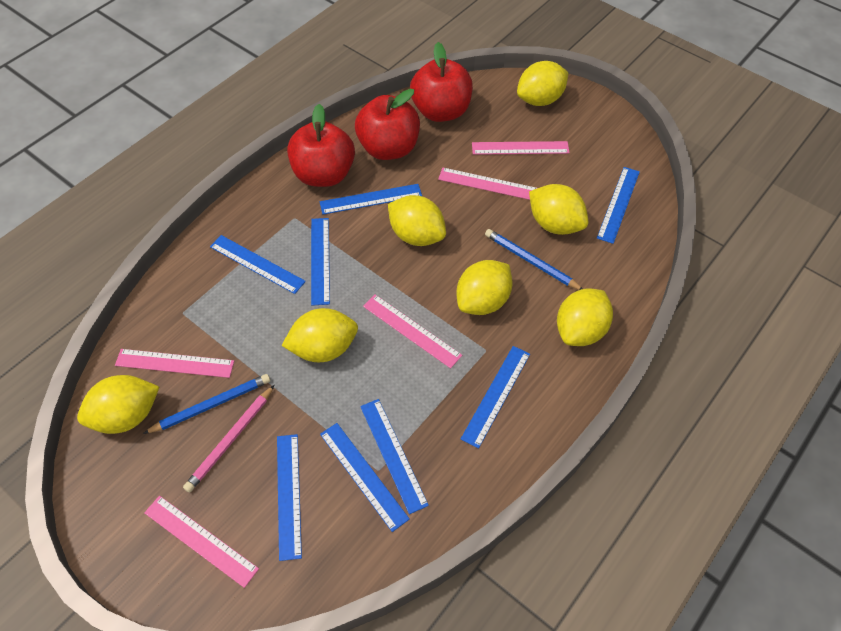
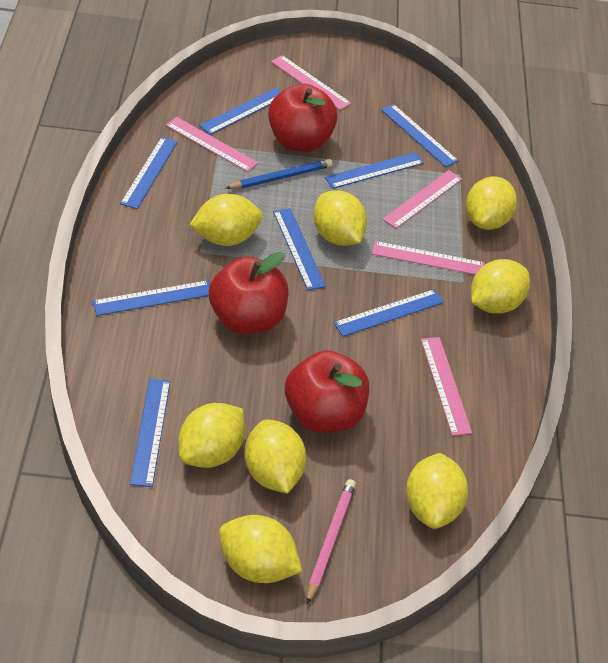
blue pencil: 2 -> 1
yellow lemon: 7 -> 8

